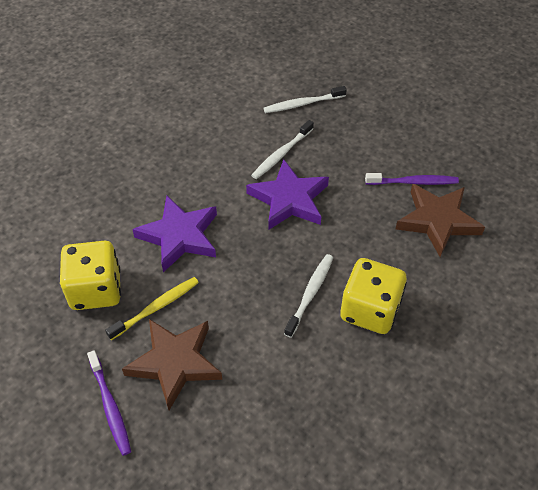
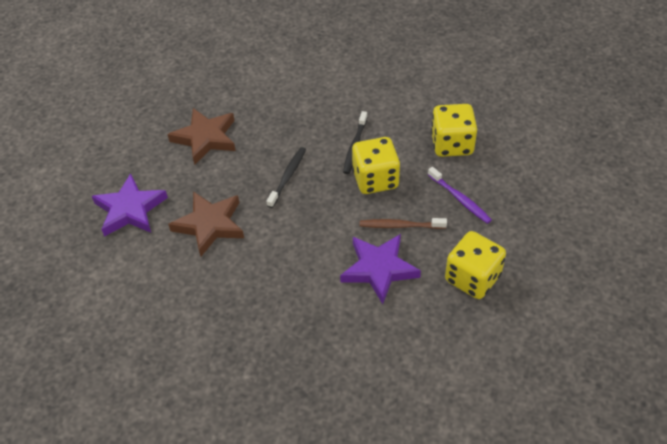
black toothbrush: 0 -> 2
brown toothbrush: 0 -> 1
purple toothbrush: 2 -> 1
white toothbrush: 3 -> 0
yellow dice: 2 -> 3
yellow toothbrush: 1 -> 0

